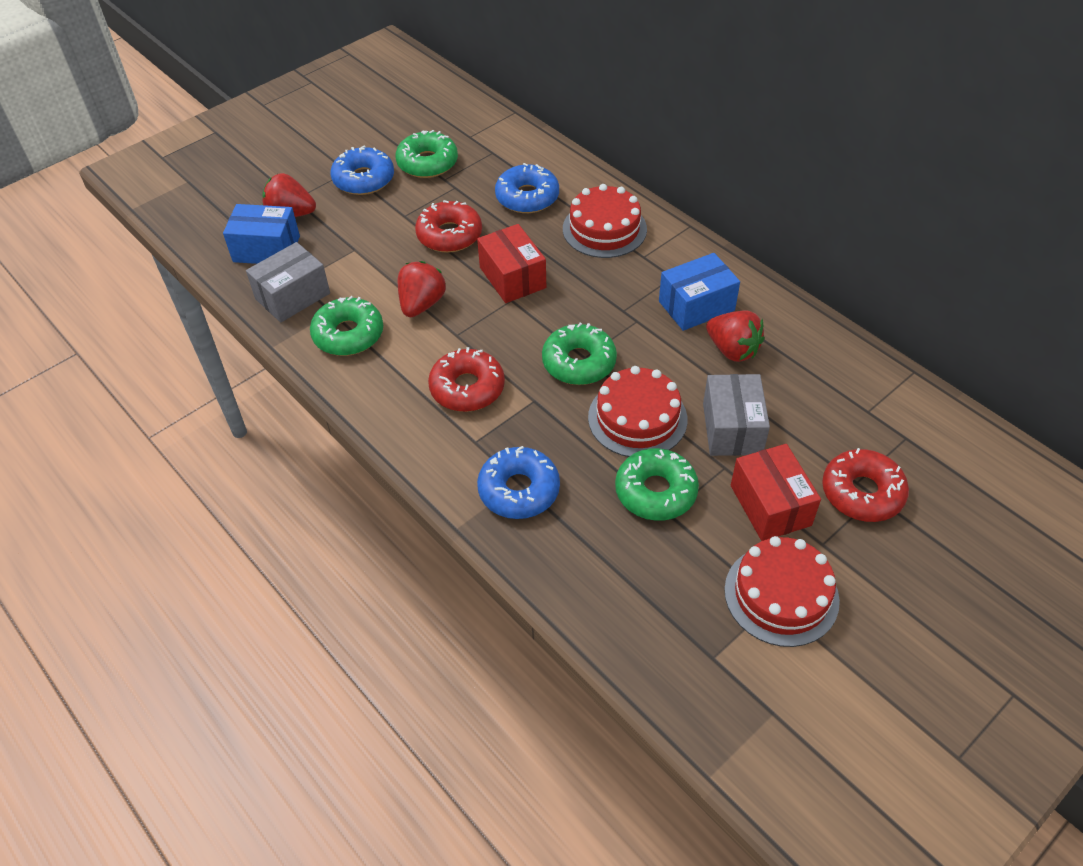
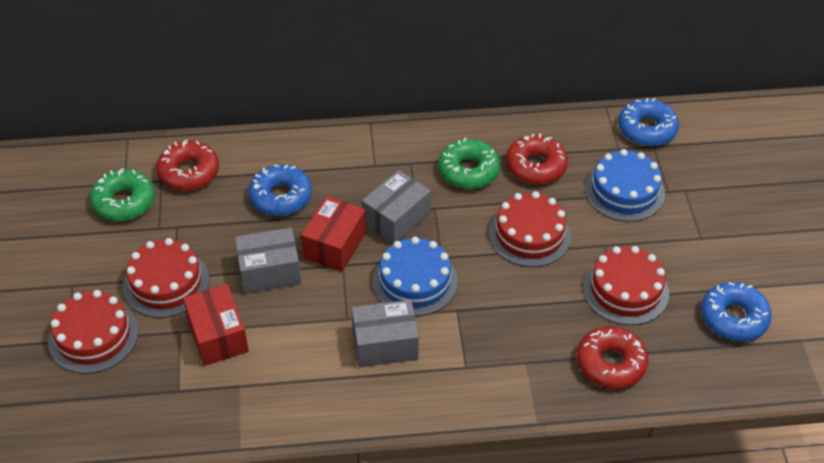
blue box: 2 -> 0
blue cake: 0 -> 2
green donut: 4 -> 2
grey box: 2 -> 3
red cake: 3 -> 4
red strawberry: 3 -> 0

